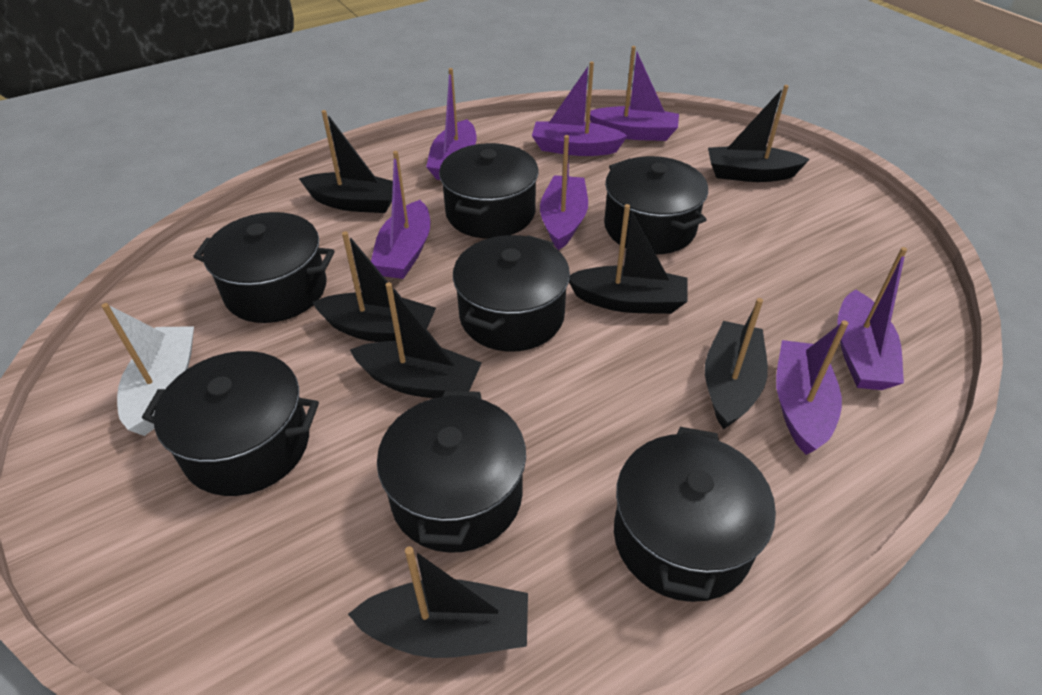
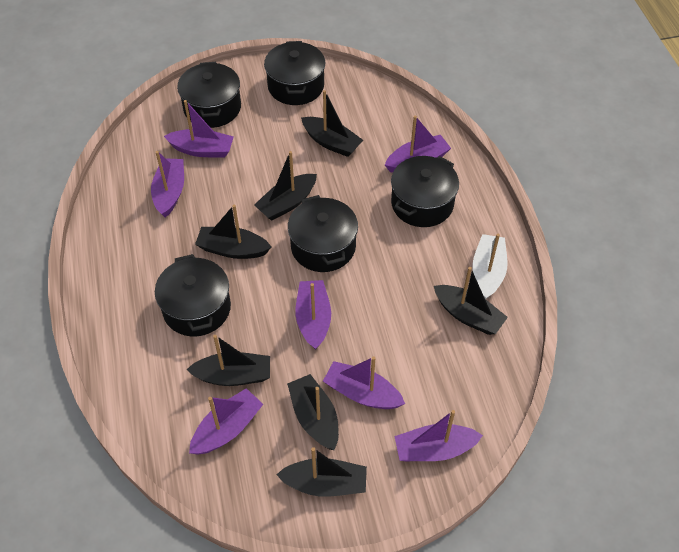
black pot: 7 -> 5

